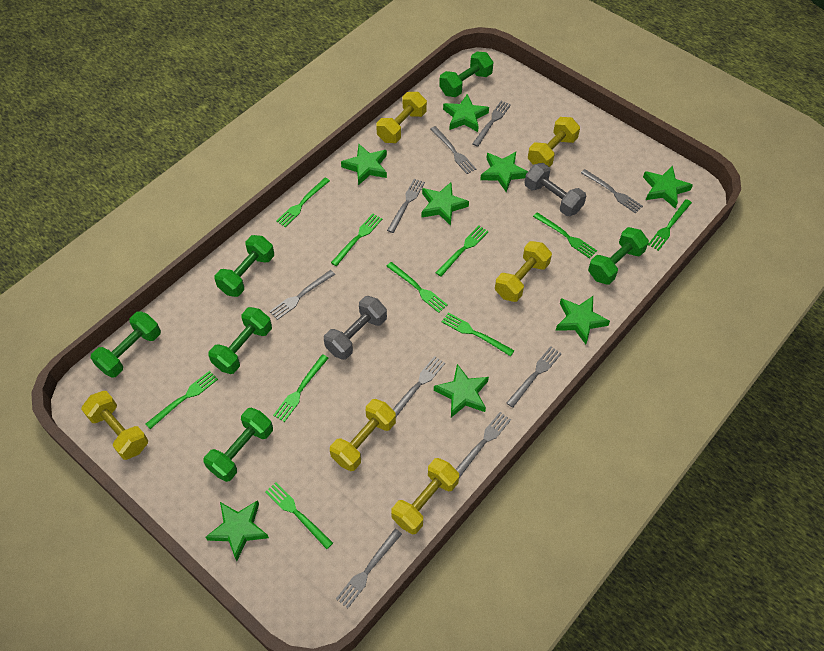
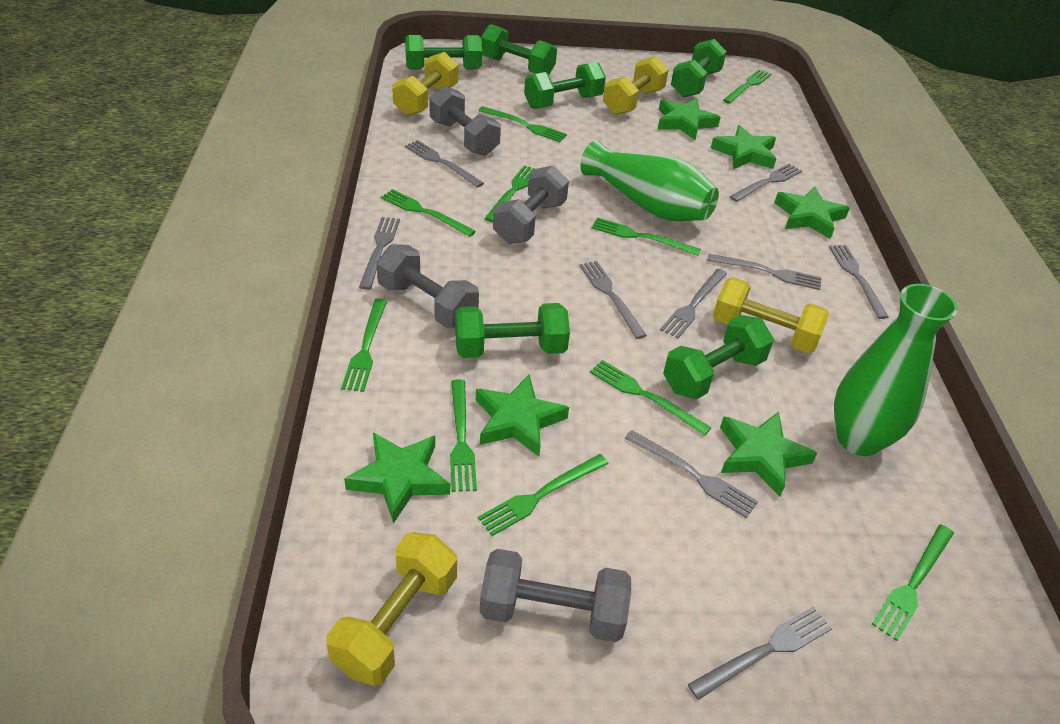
green star: 8 -> 6
green vase: 0 -> 2
grey dumbbell: 2 -> 4
yellow dumbbell: 6 -> 4

